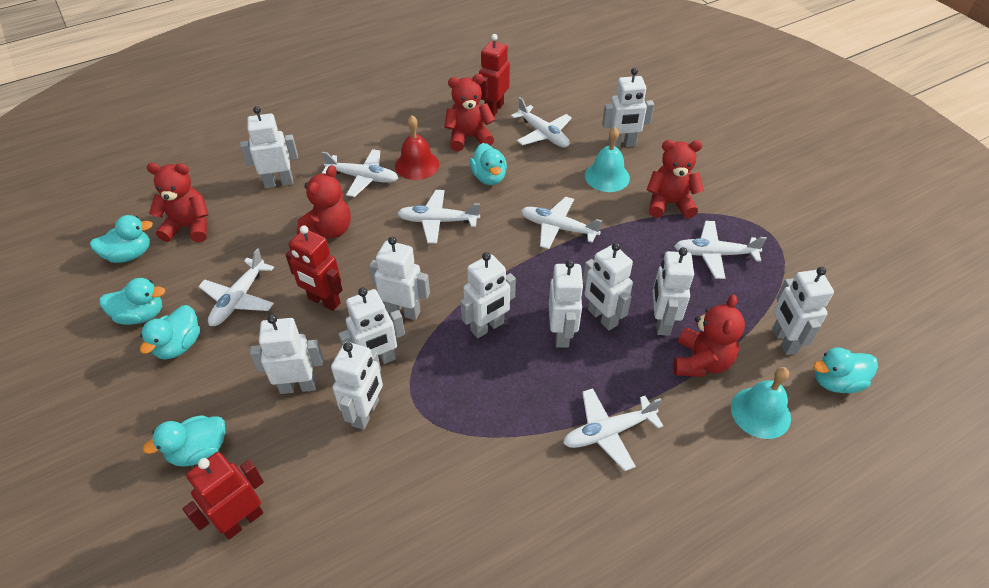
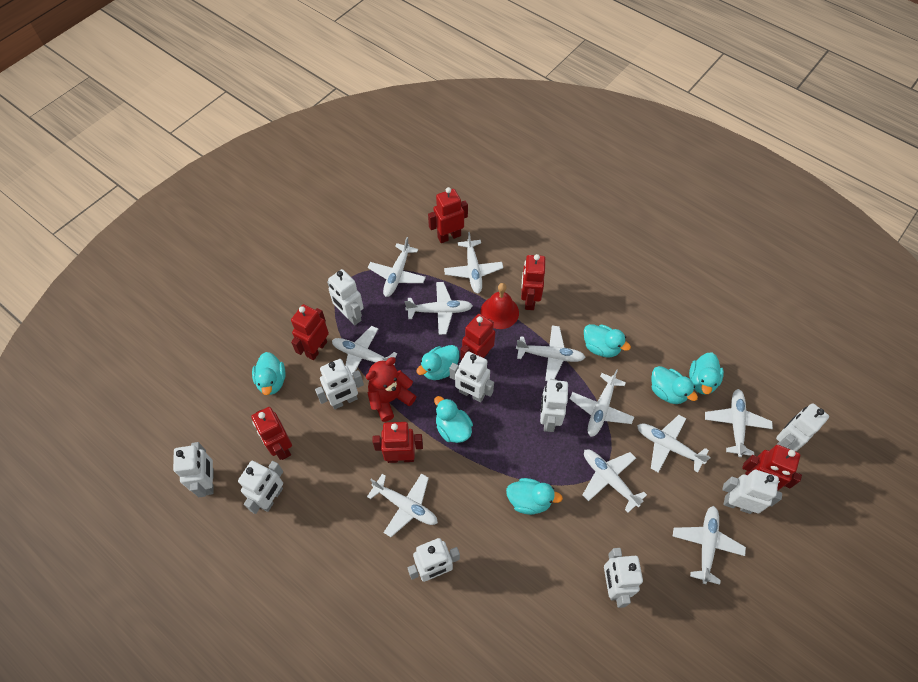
red robot: 3 -> 7
red teddy bear: 5 -> 1
turquoise bell: 2 -> 0
turquoise duck: 6 -> 7
white plane: 7 -> 11
white robot: 11 -> 10

